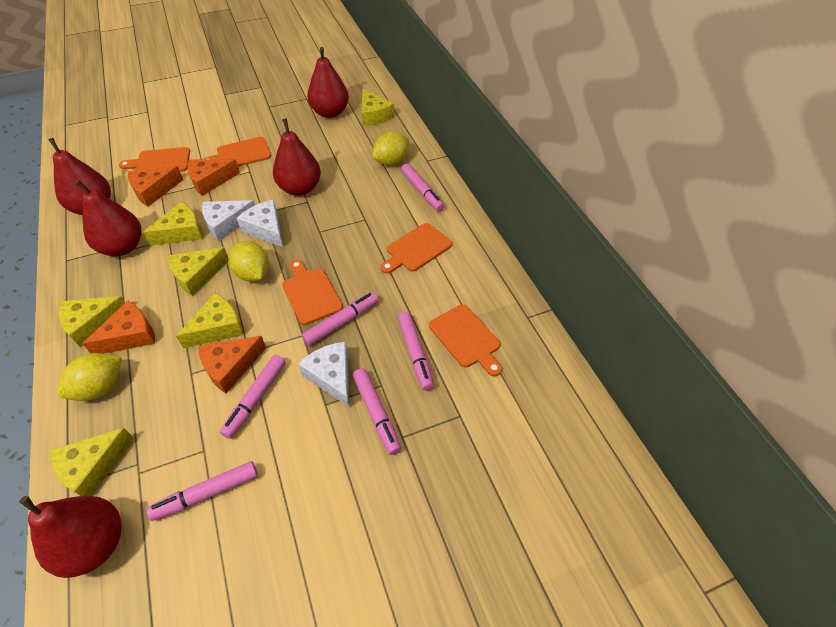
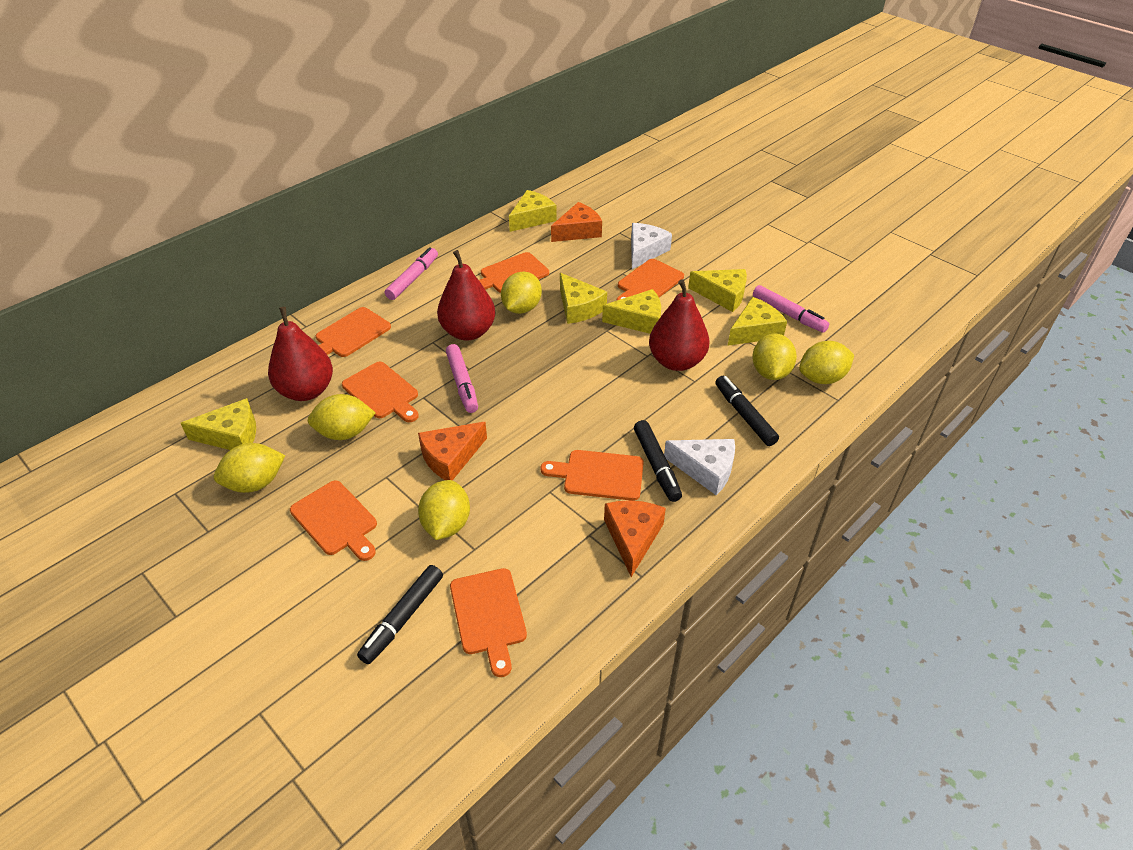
black marker: 0 -> 3
orange cheese: 4 -> 3
orange cutting board: 5 -> 7
pink marker: 6 -> 3
red pear: 5 -> 3
white cheese: 3 -> 2
yellow lemon: 3 -> 6

